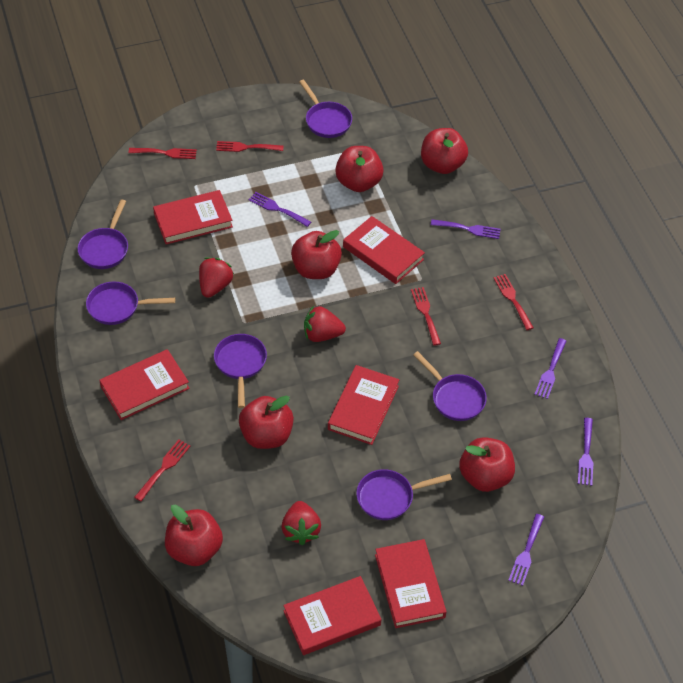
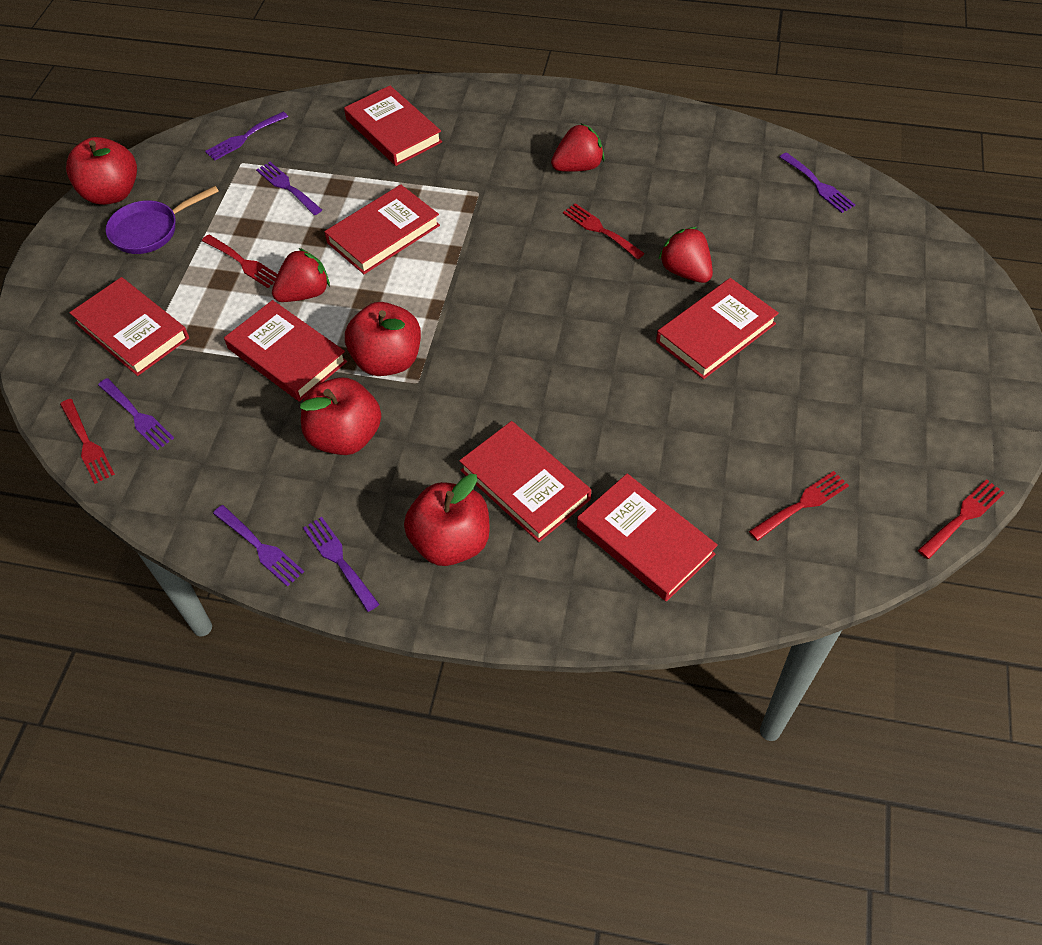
purple fork: 5 -> 6
purple pan: 6 -> 1
red apple: 6 -> 4
red book: 6 -> 7

